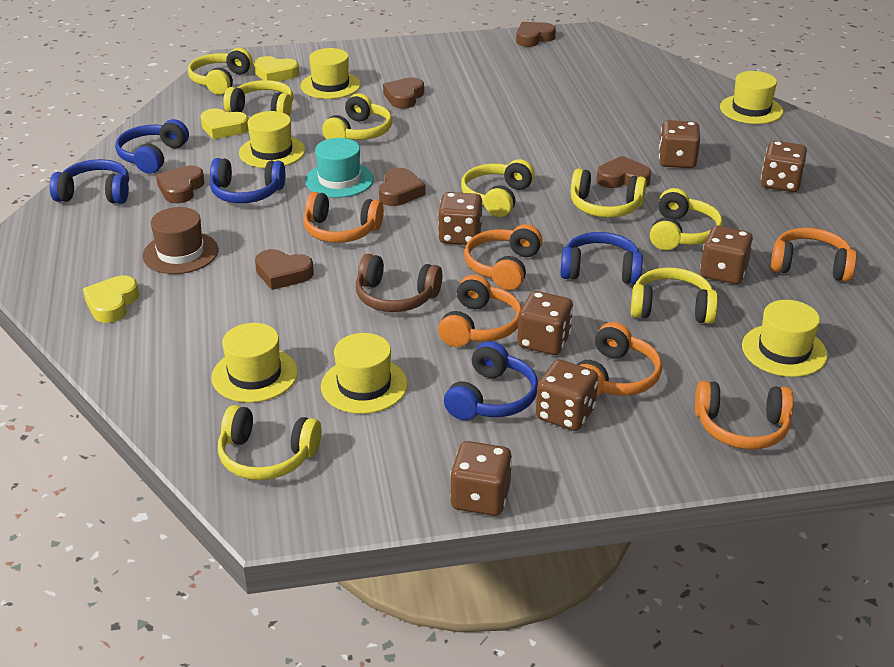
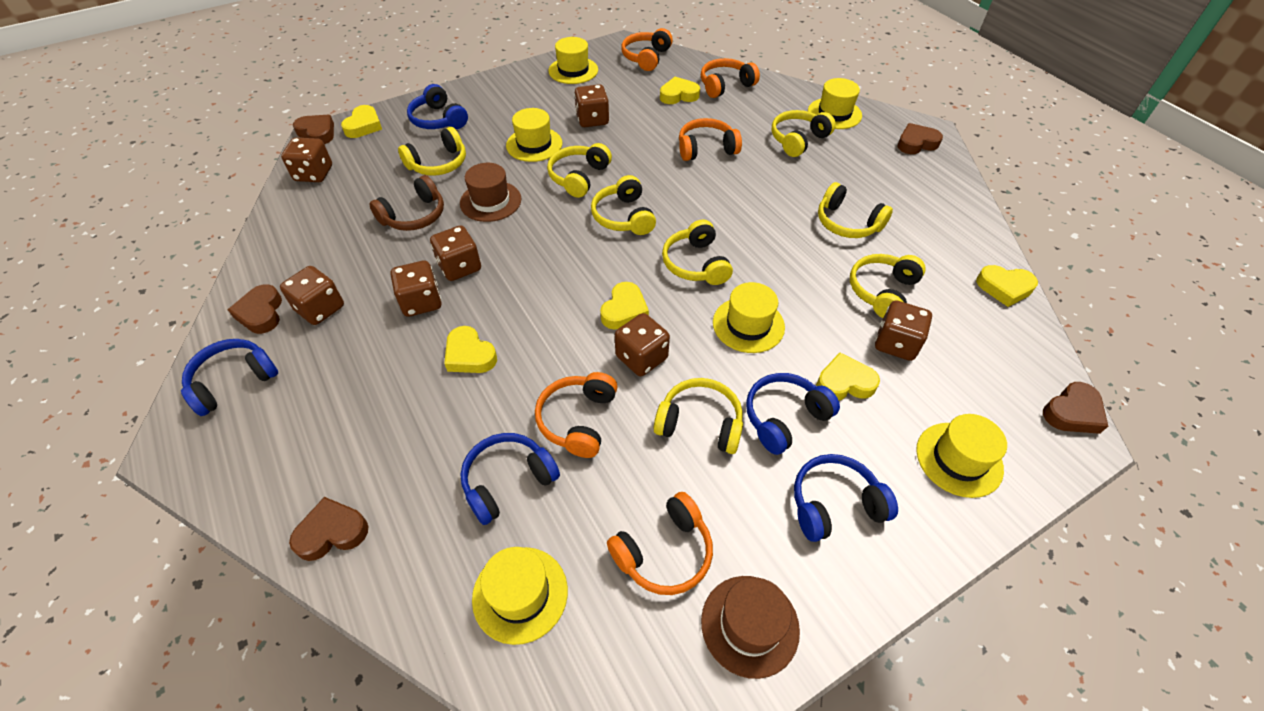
brown hat: 1 -> 2
brown heart: 6 -> 5
orange headphones: 6 -> 5
turquoise hat: 1 -> 0
yellow heart: 3 -> 6

